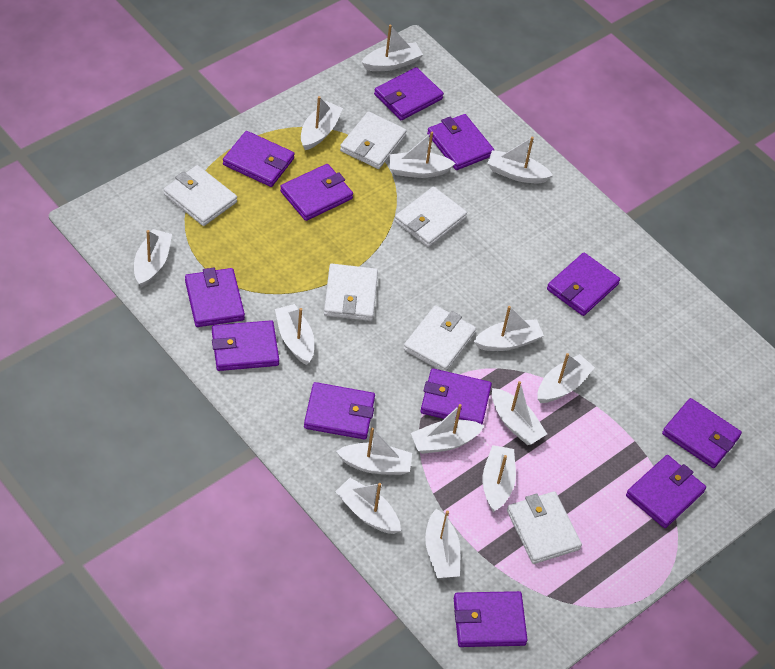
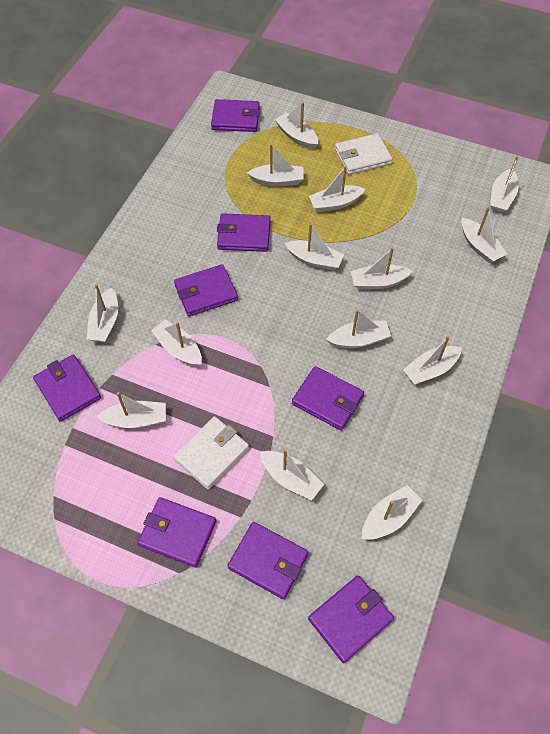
purple wallet: 12 -> 8
white wallet: 6 -> 2

